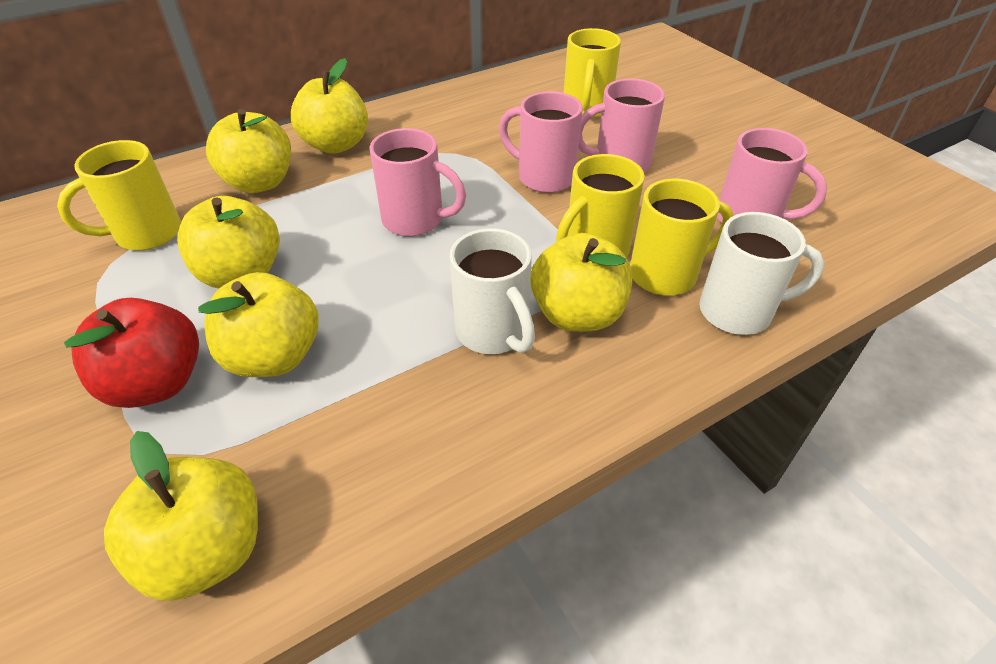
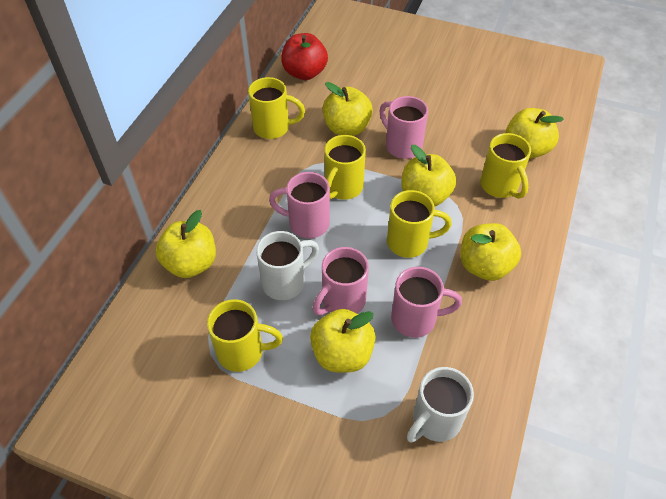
yellow mug: 4 -> 5

